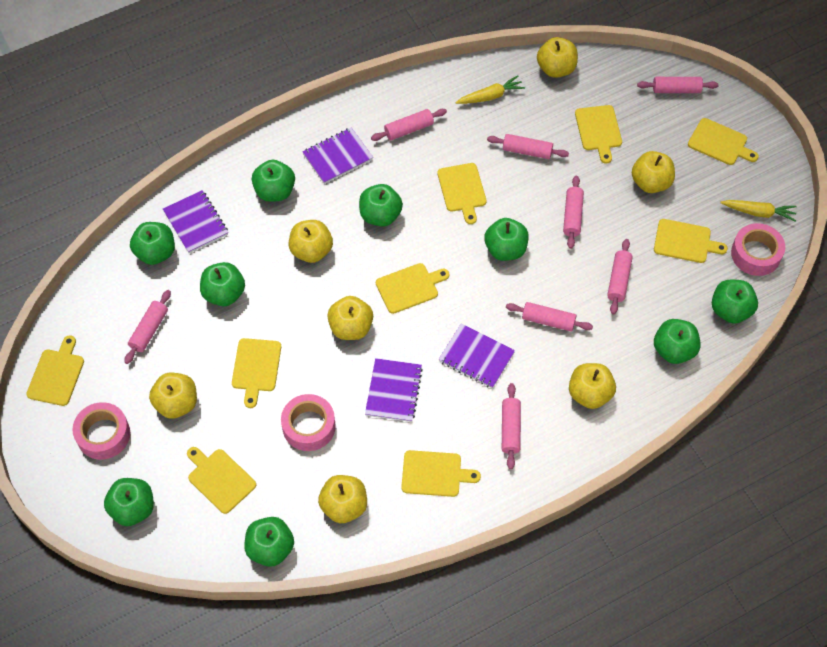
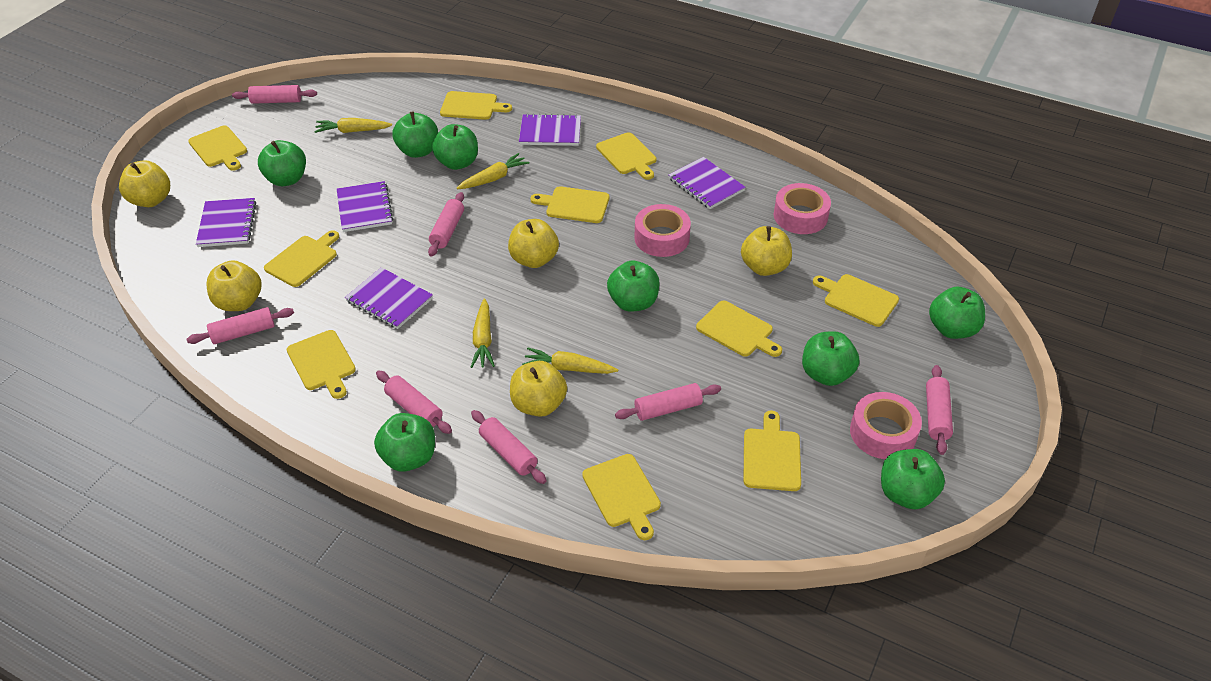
green apple: 9 -> 8
pink rolling pin: 8 -> 7
purple notebook: 4 -> 5
yellow apple: 7 -> 5
yellow carrot: 2 -> 4
yellow cutting board: 9 -> 10

